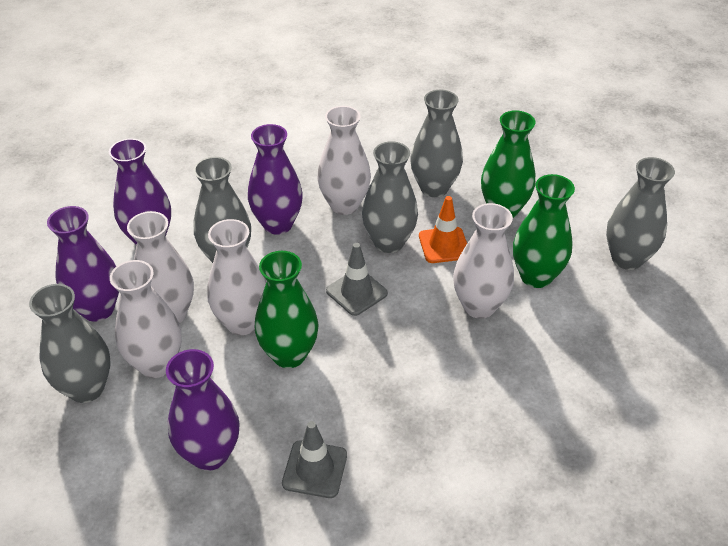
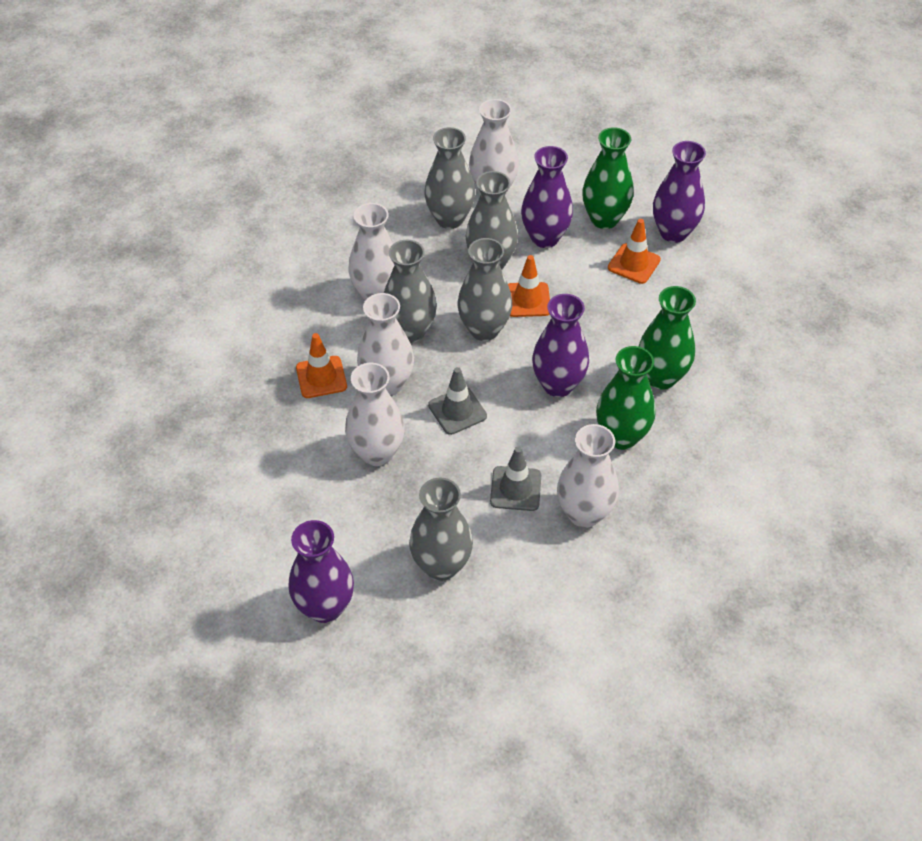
orange traffic cone: 1 -> 3

